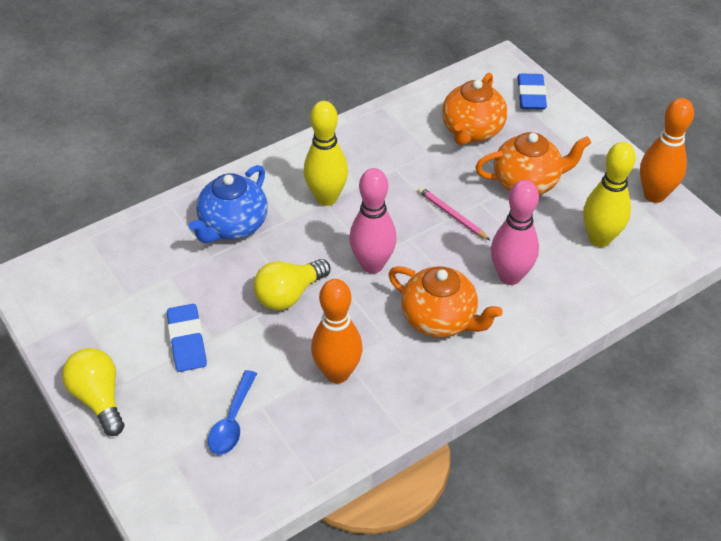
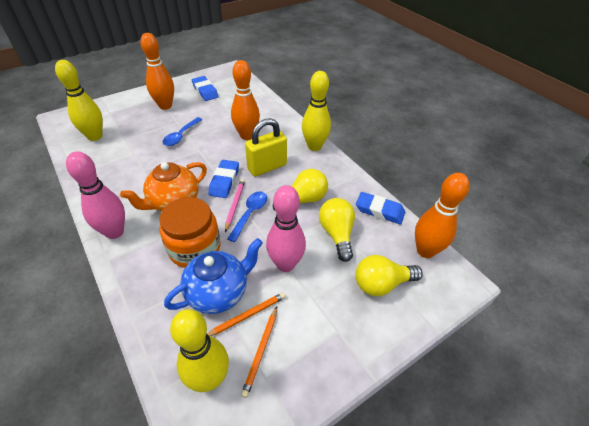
blue eraser: 2 -> 3
blue spoon: 1 -> 2
orange bowling pin: 2 -> 3
orange jar: 0 -> 1
orange pencil: 0 -> 2
orange teapot: 3 -> 1
yellow bowling pin: 2 -> 3
yellow light bulb: 2 -> 3
yellow padlock: 0 -> 1

